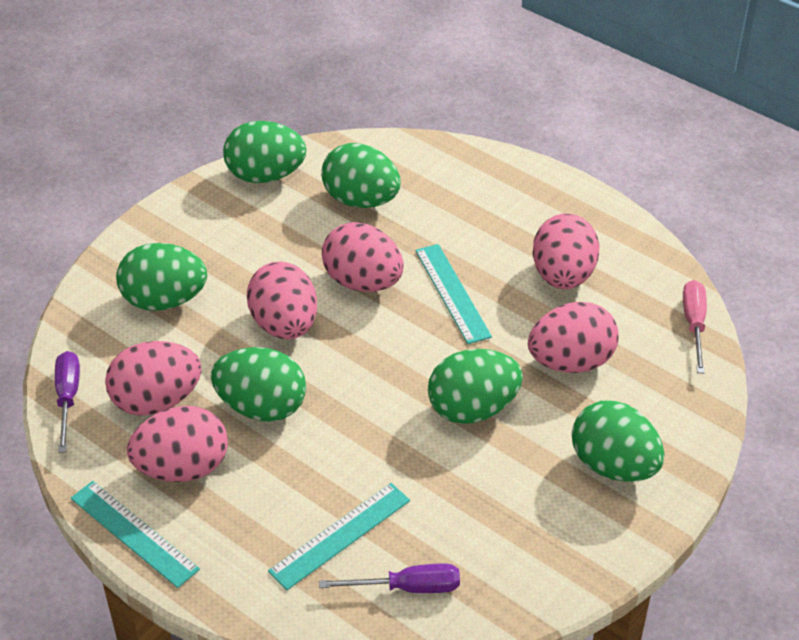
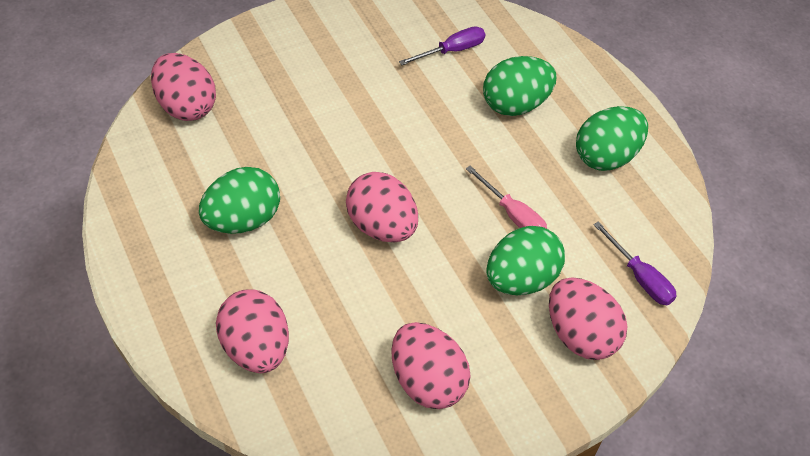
green egg: 6 -> 4
pink egg: 6 -> 5
turquoise ruler: 3 -> 0

